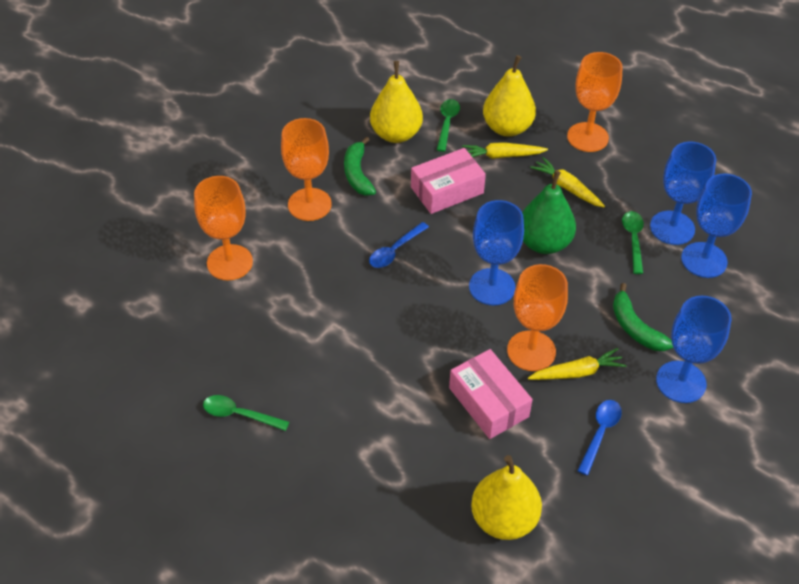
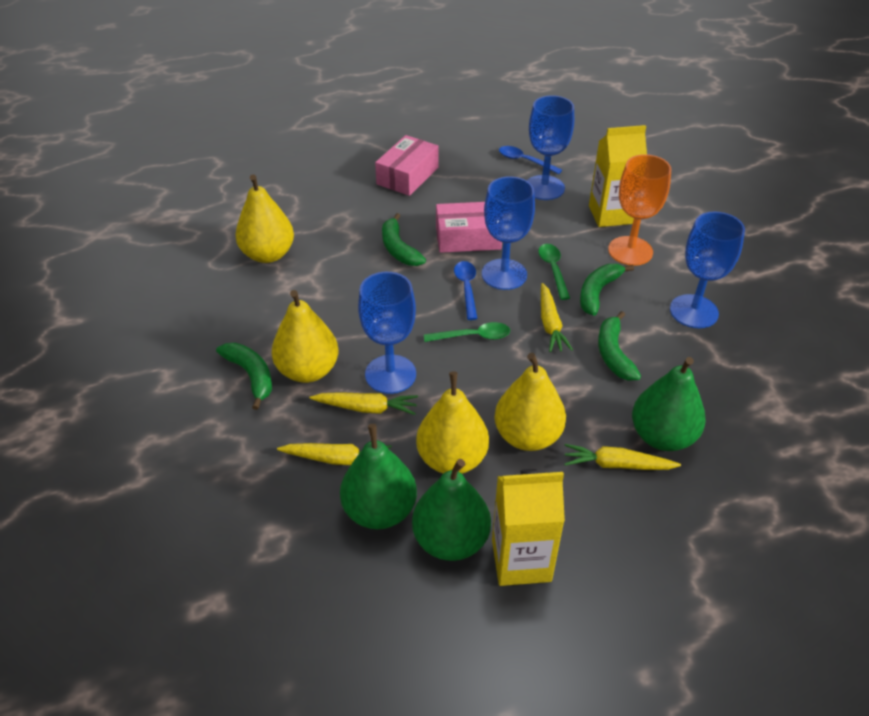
green banana: 2 -> 4
green pear: 1 -> 3
green spoon: 3 -> 2
orange goblet: 4 -> 1
yellow carrot: 3 -> 4
yellow carton: 0 -> 2
yellow pear: 3 -> 4

